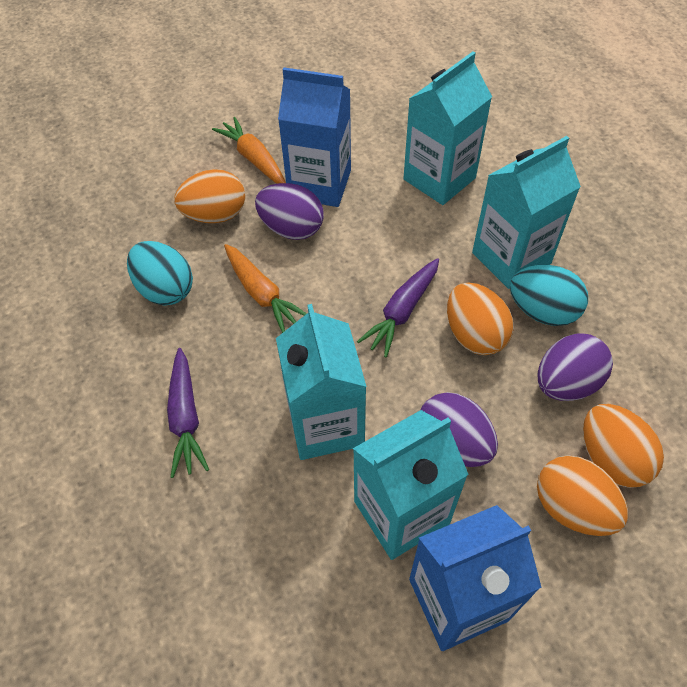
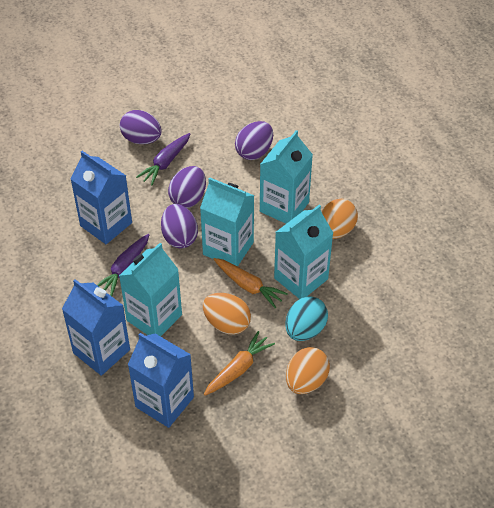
blue carton: 2 -> 3
orange egg: 4 -> 3
purple egg: 3 -> 4
turquoise egg: 2 -> 1

